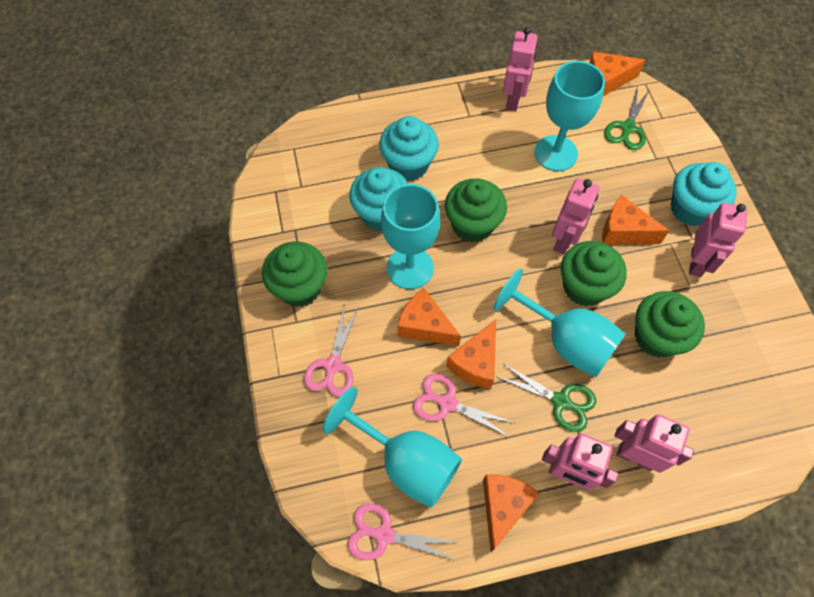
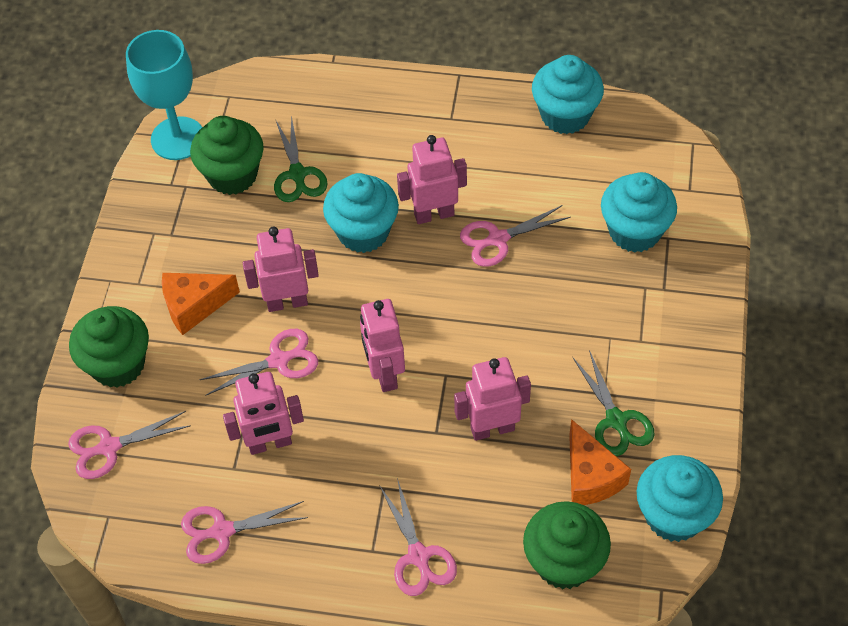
green cupcake: 4 -> 3
orange cheese: 5 -> 2
pink scissors: 3 -> 5
turquoise cupcake: 3 -> 4
turquoise goblet: 4 -> 1

